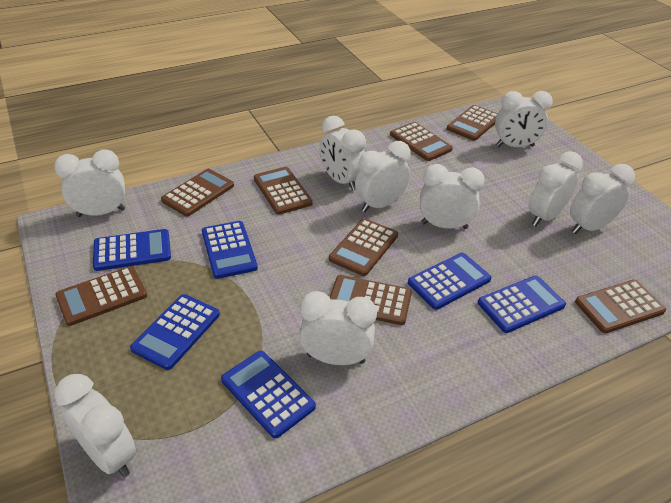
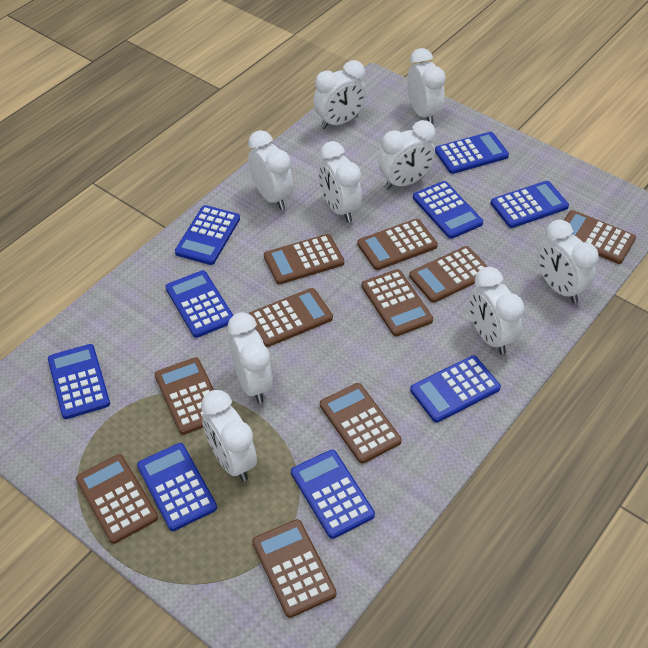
blue calculator: 6 -> 9
brown calculator: 8 -> 10

